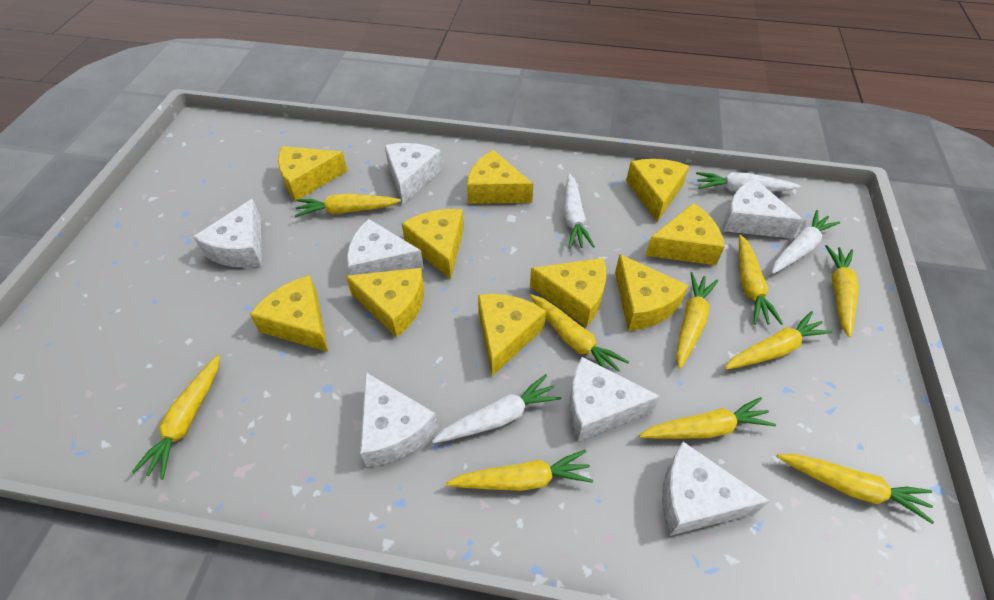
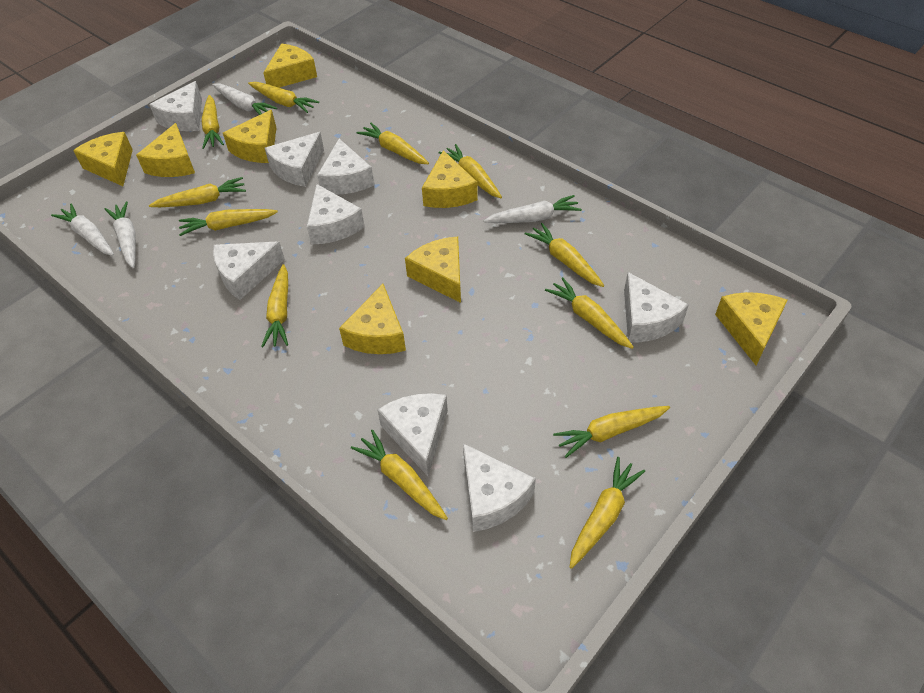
white cheese: 7 -> 8
yellow carrot: 10 -> 12
yellow cheese: 10 -> 8

